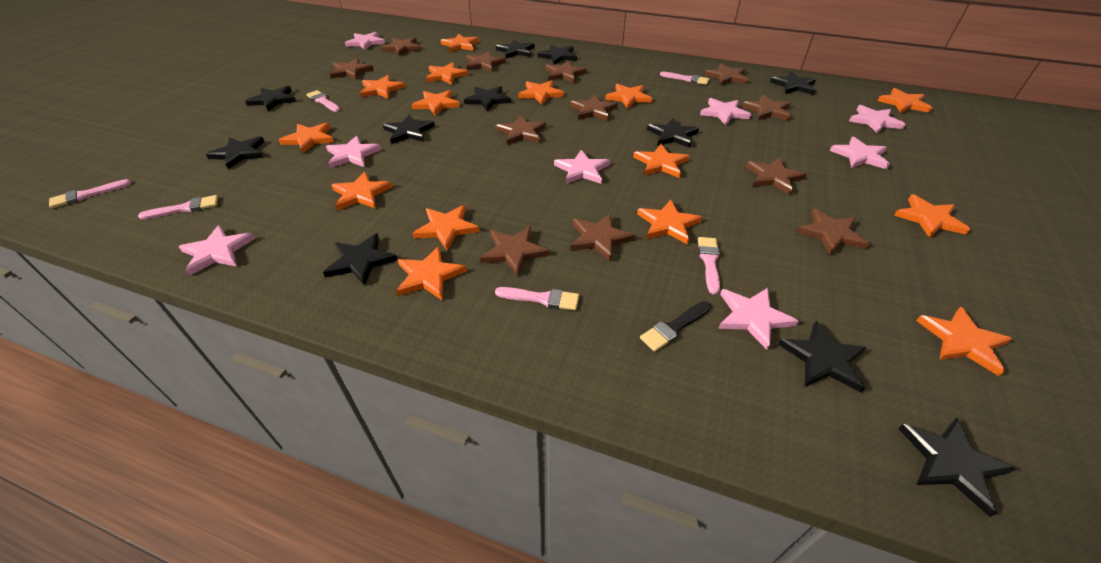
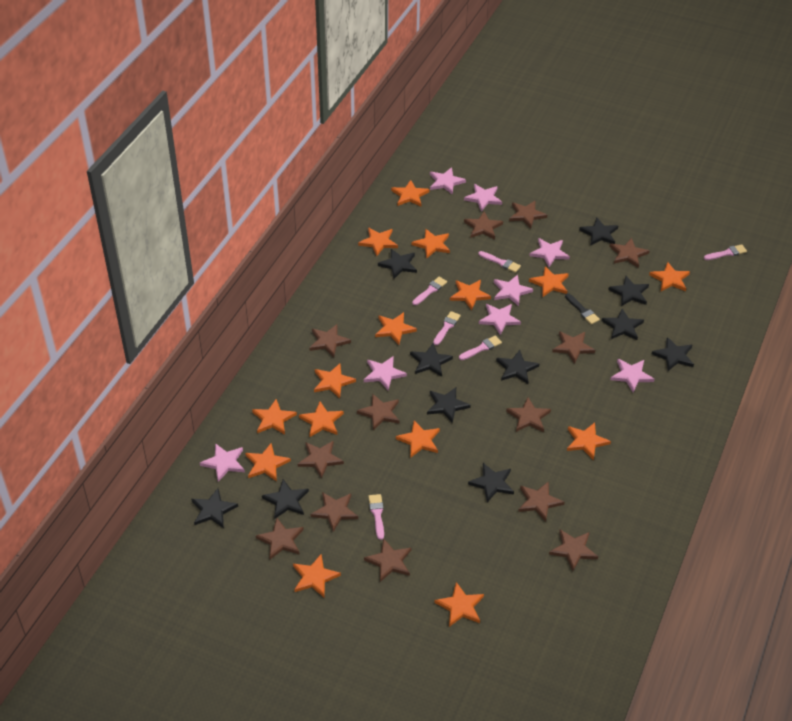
brown star: 12 -> 13

